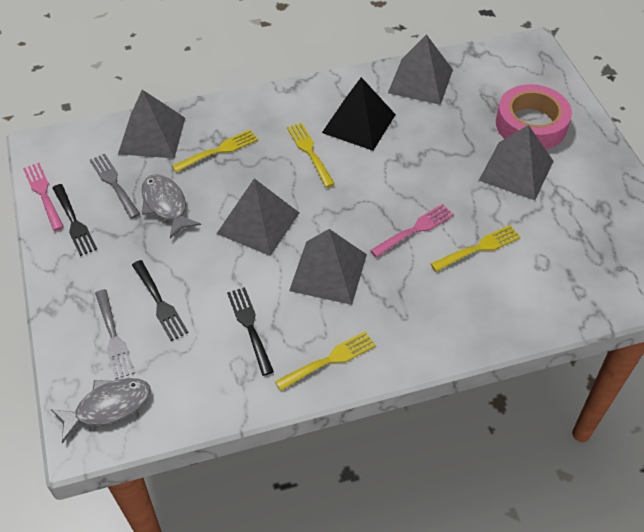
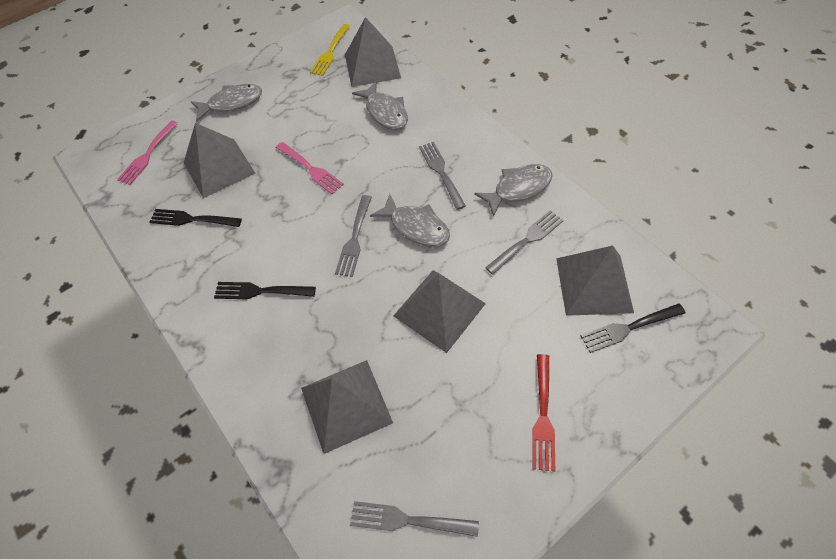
black pyramid: 1 -> 0
grey fish: 2 -> 4
grey fork: 2 -> 4
pink tape: 1 -> 0
red fork: 0 -> 1
yellow fork: 4 -> 1

